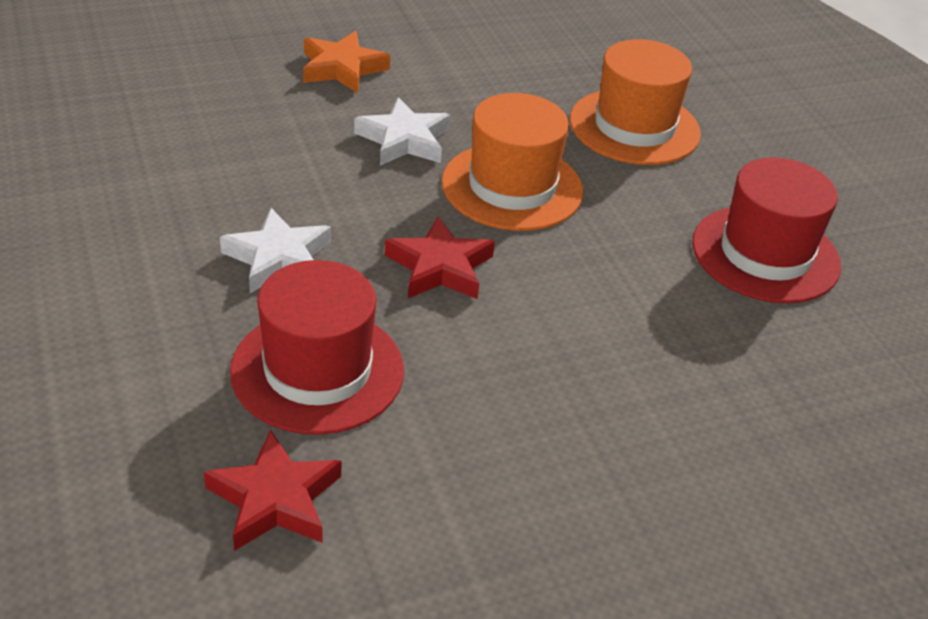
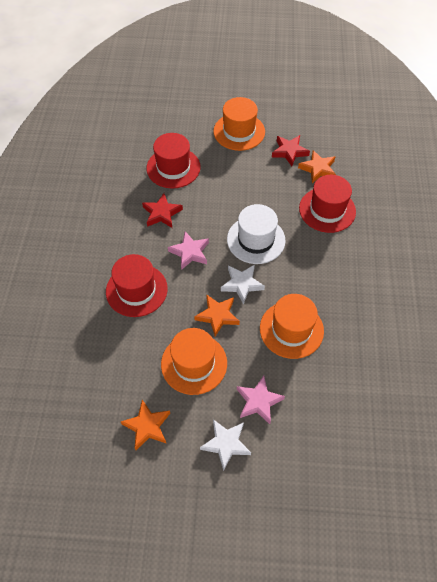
orange hat: 2 -> 3
orange star: 1 -> 3
pink star: 0 -> 2
red hat: 2 -> 3
white hat: 0 -> 1

